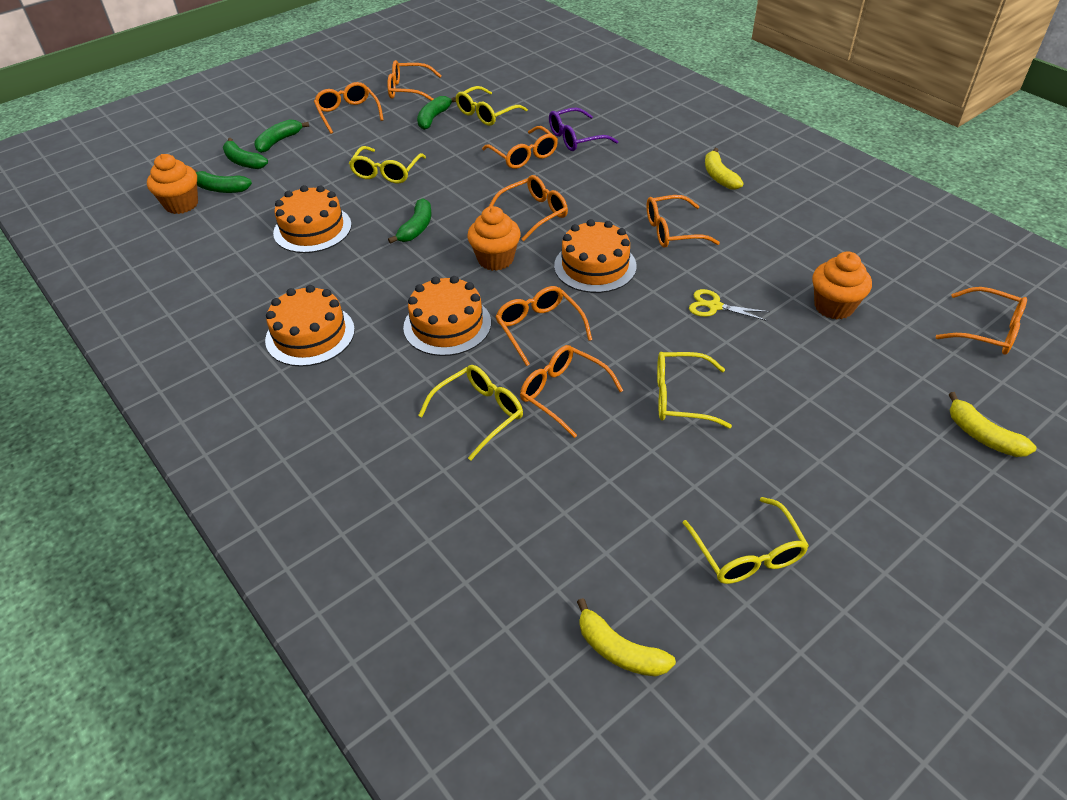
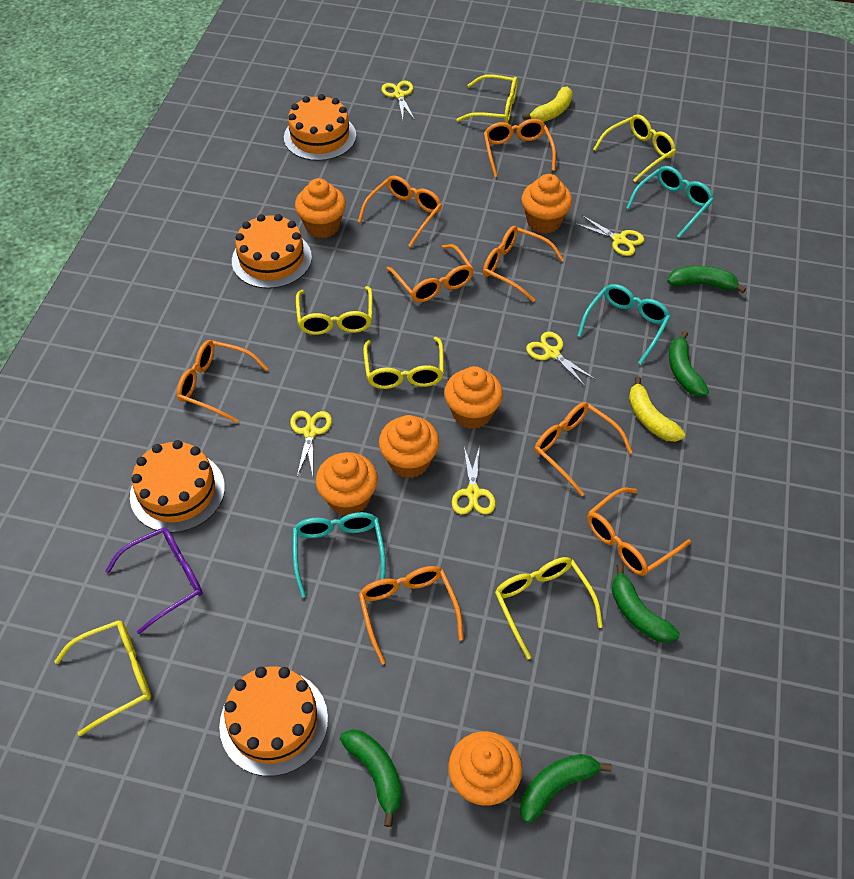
orange cupcake: 3 -> 6
turquoise glasses: 0 -> 3
yellow banana: 3 -> 2
yellow glasses: 5 -> 6
yellow scissors: 1 -> 5

